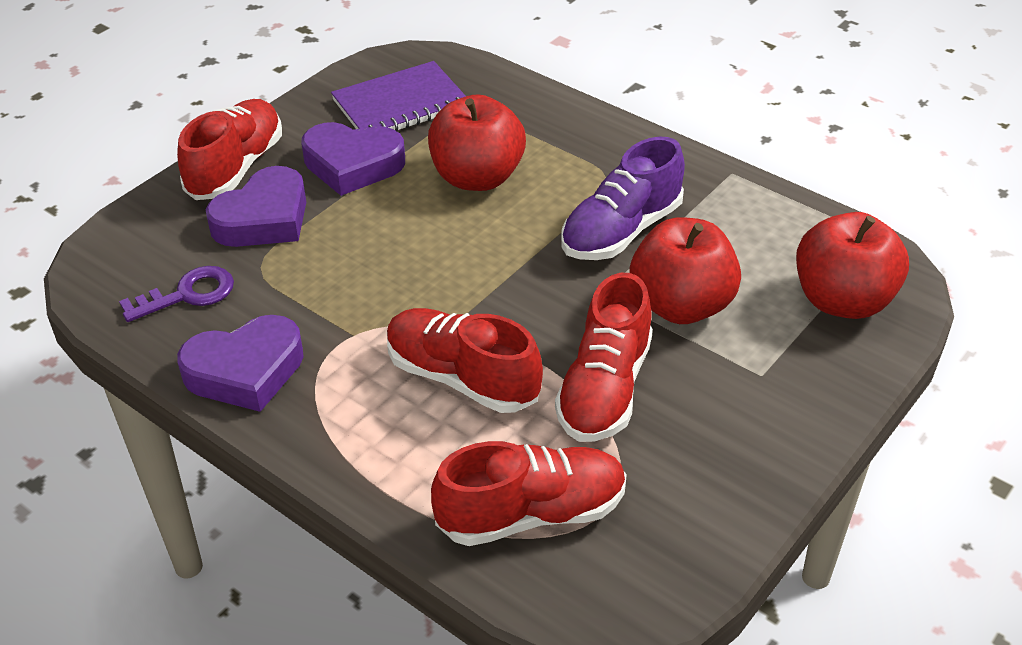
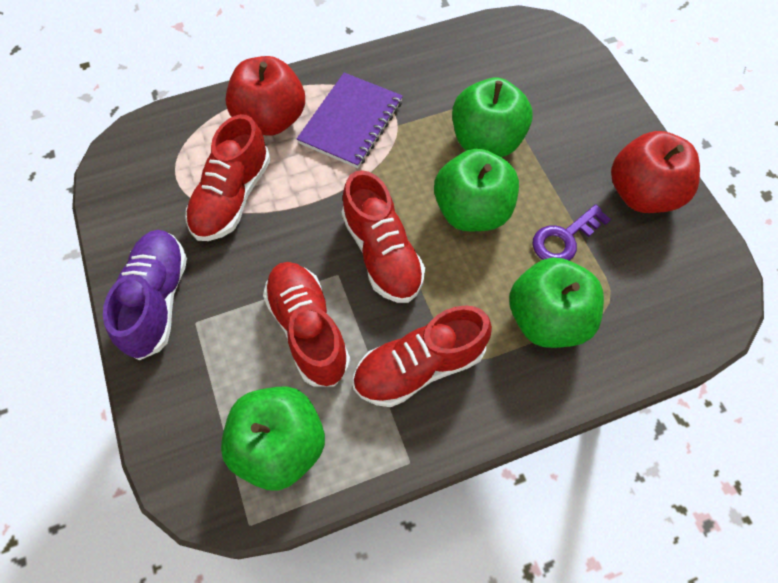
green apple: 0 -> 4
purple heart: 3 -> 0
red apple: 3 -> 2

